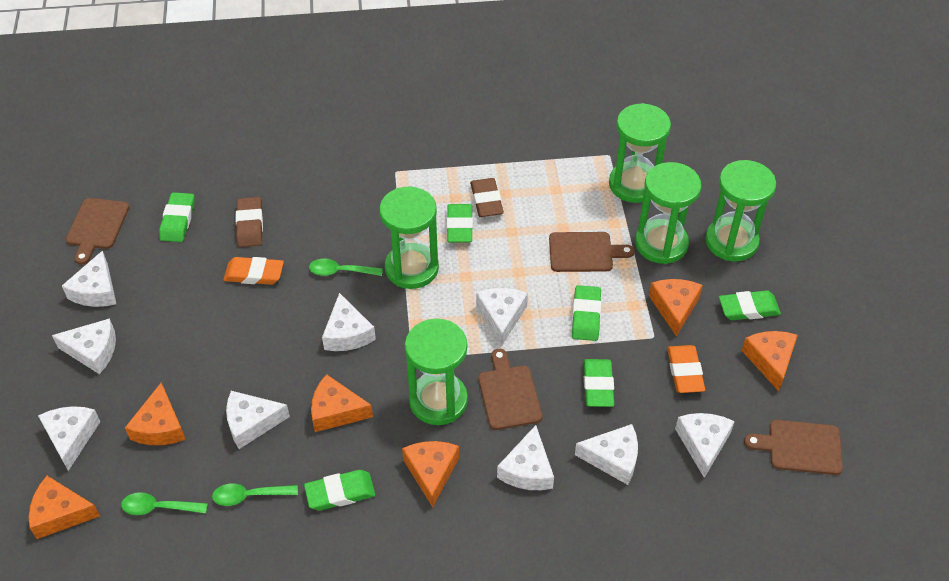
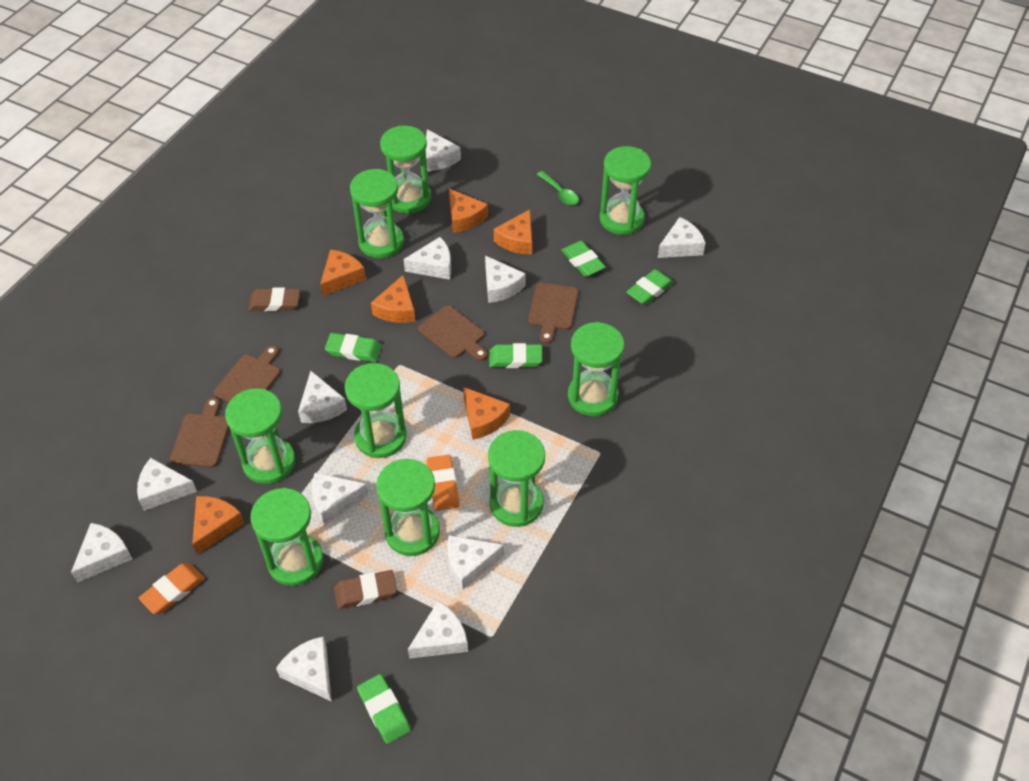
green eraser: 6 -> 5
green hourglass: 5 -> 9
green spoon: 3 -> 1
white cheese: 9 -> 11

